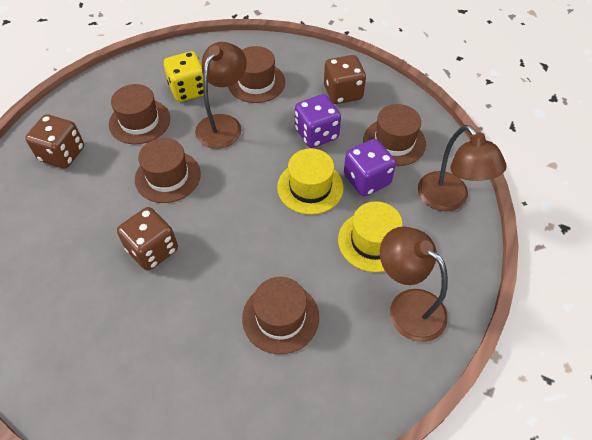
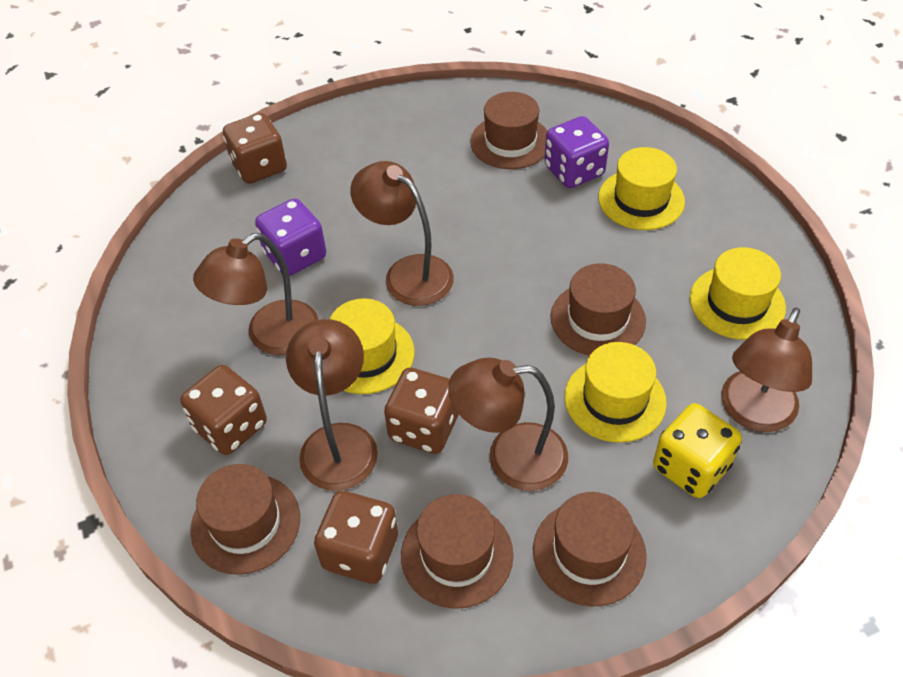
brown dice: 3 -> 4
brown lamp: 3 -> 5
yellow hat: 2 -> 4

